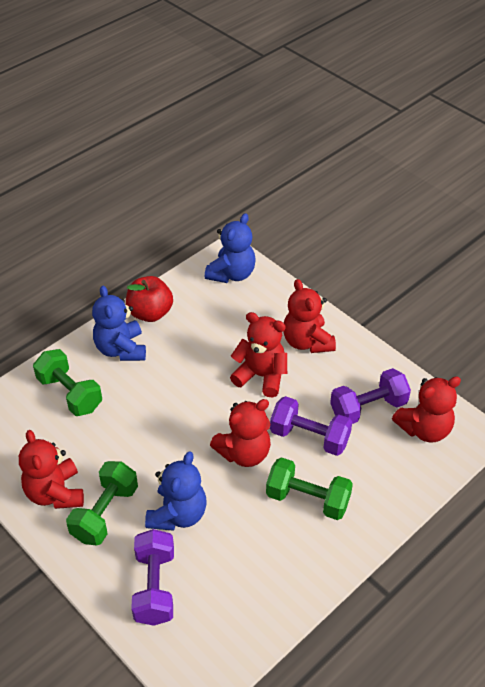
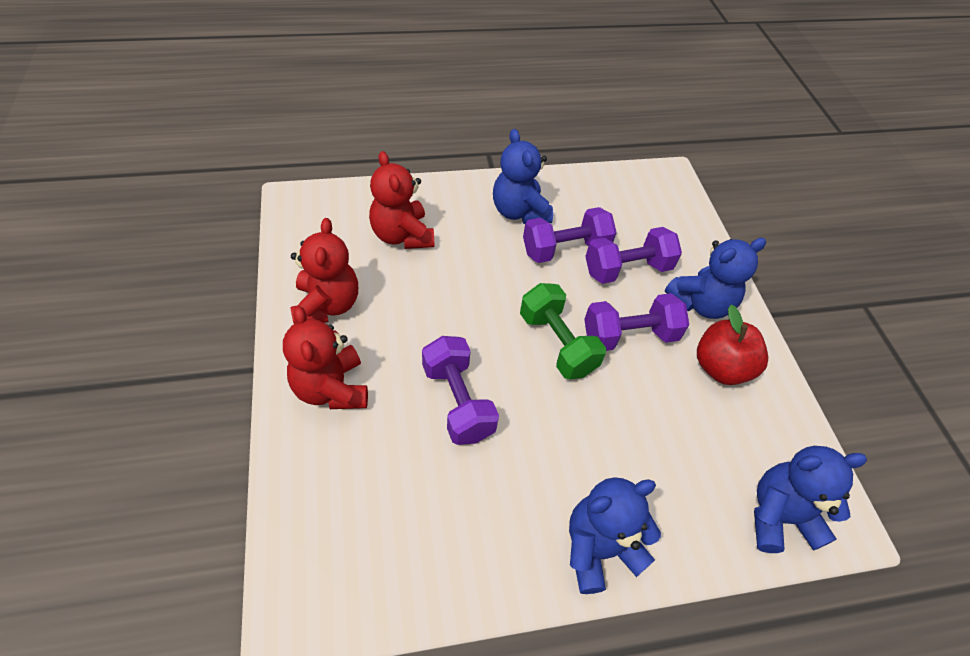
blue teddy bear: 3 -> 4
green dumbbell: 3 -> 1
purple dumbbell: 3 -> 4
red teddy bear: 5 -> 3

